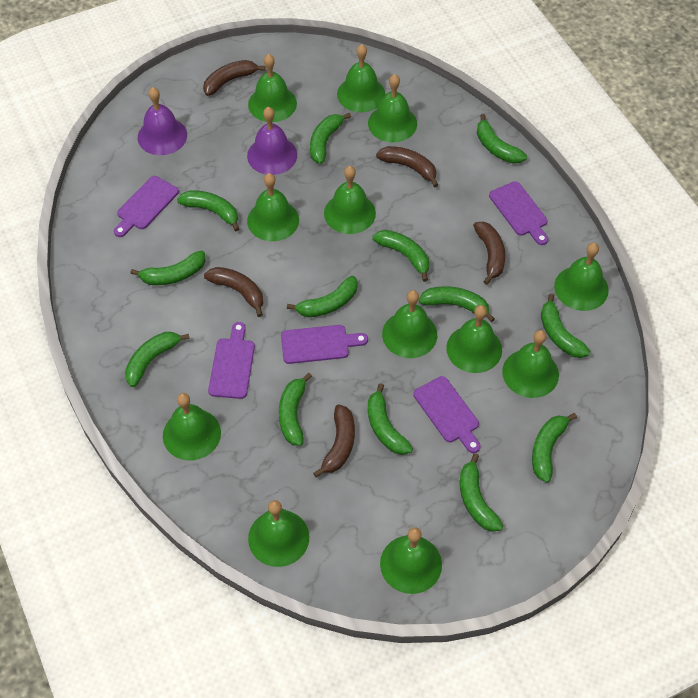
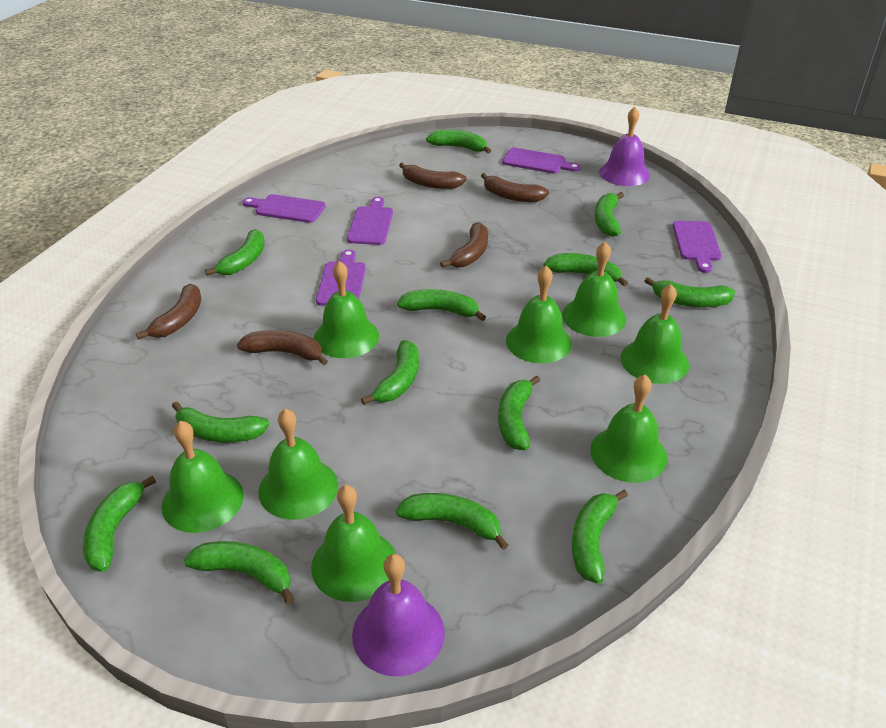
green bell: 12 -> 8

